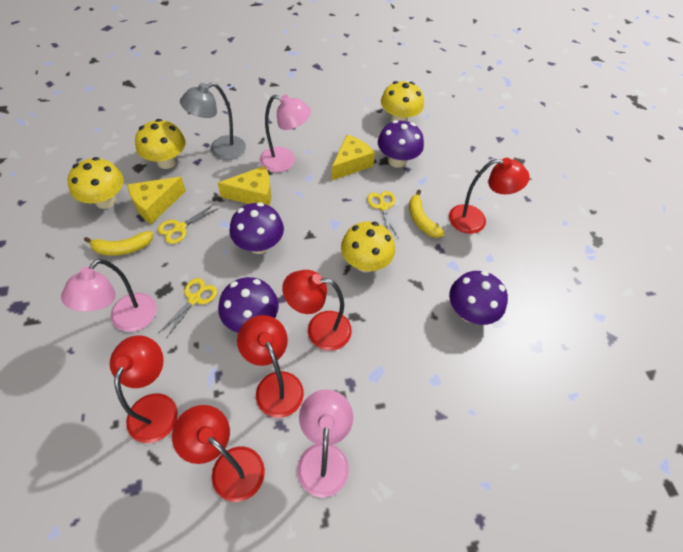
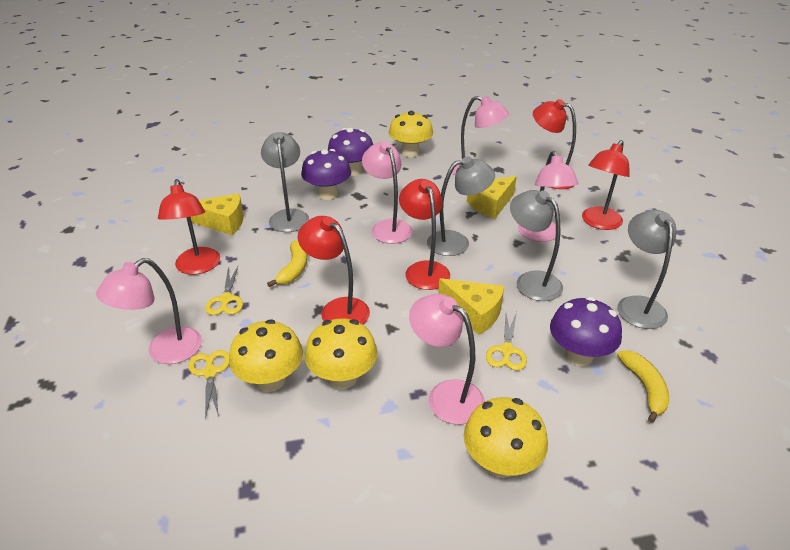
grey lamp: 1 -> 4
pink lamp: 3 -> 5
purple mushroom: 4 -> 3

